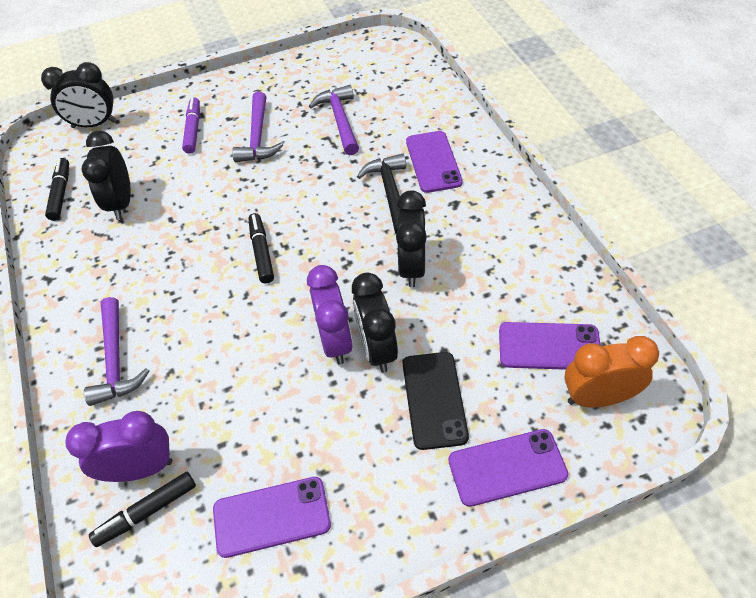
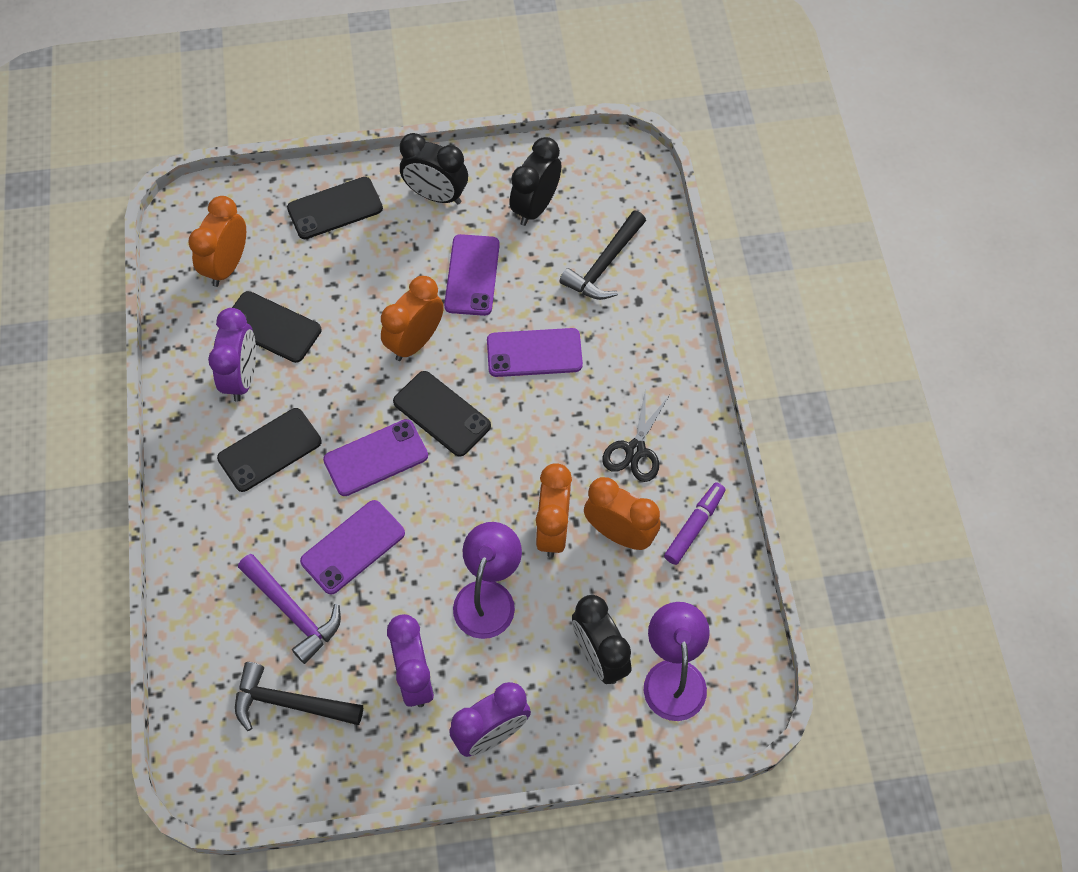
black clock: 4 -> 3
black hammer: 1 -> 2
black marker: 3 -> 0
black phone: 1 -> 4
black scissors: 0 -> 1
orange clock: 1 -> 4
purple clock: 2 -> 3
purple hammer: 3 -> 1
purple lamp: 0 -> 2

